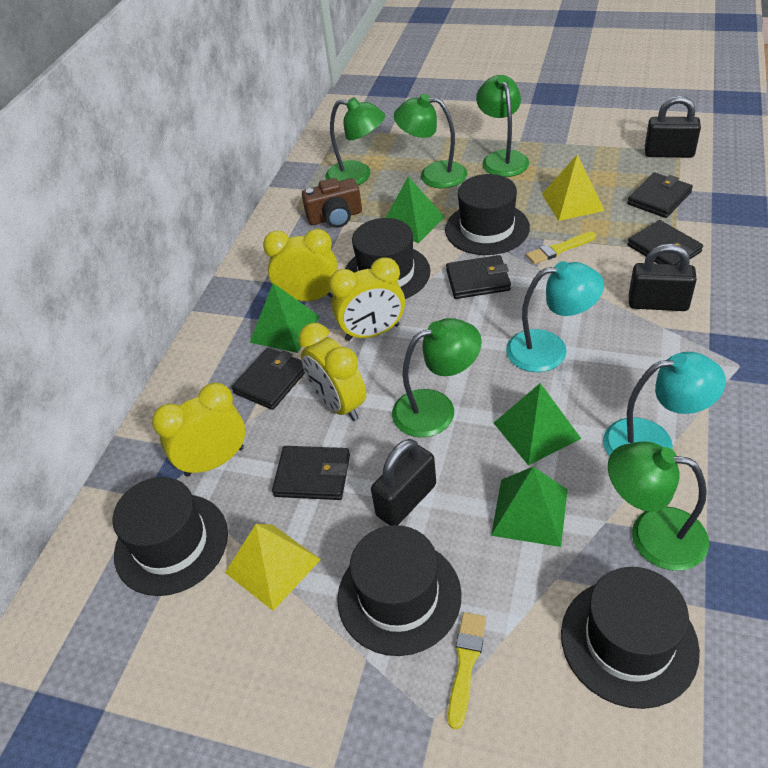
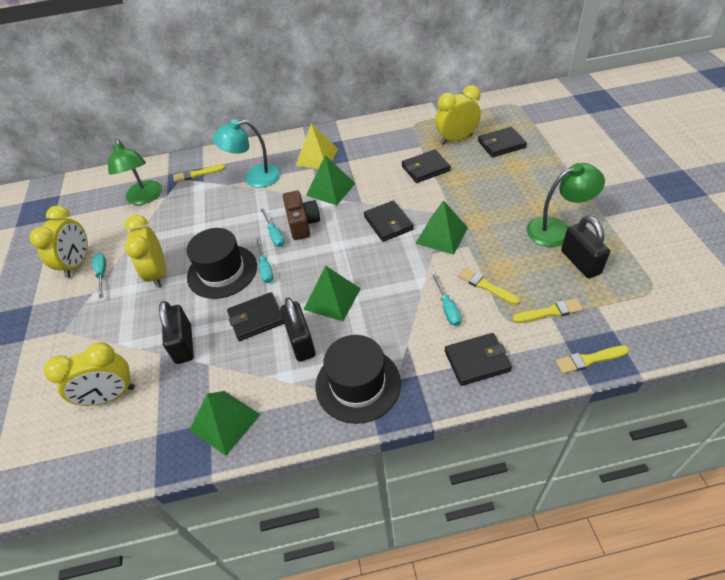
black hat: 5 -> 2
green lamp: 5 -> 2
turquoise lamp: 2 -> 1
turquoise screwdriver: 0 -> 4
yellow brush: 2 -> 4
yellow pyramid: 2 -> 1

